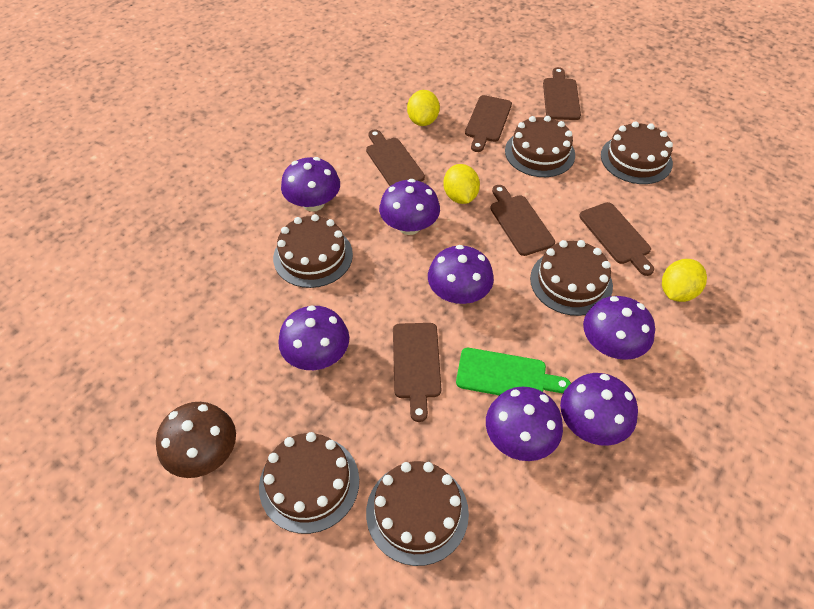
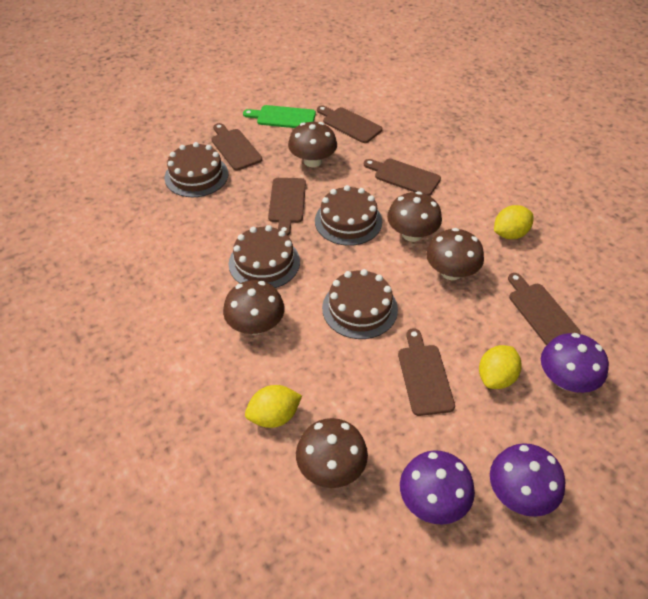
brown cake: 6 -> 4
brown mushroom: 1 -> 5
purple mushroom: 7 -> 3

